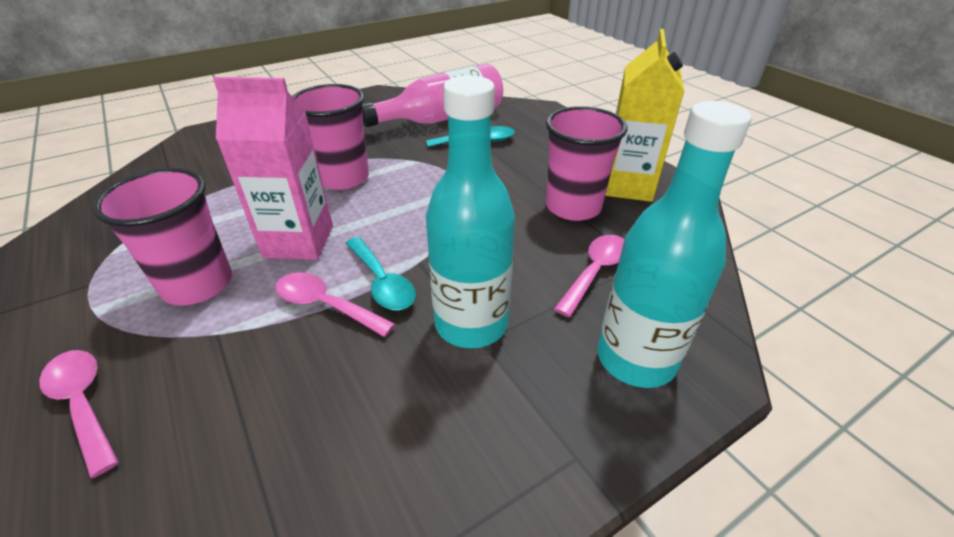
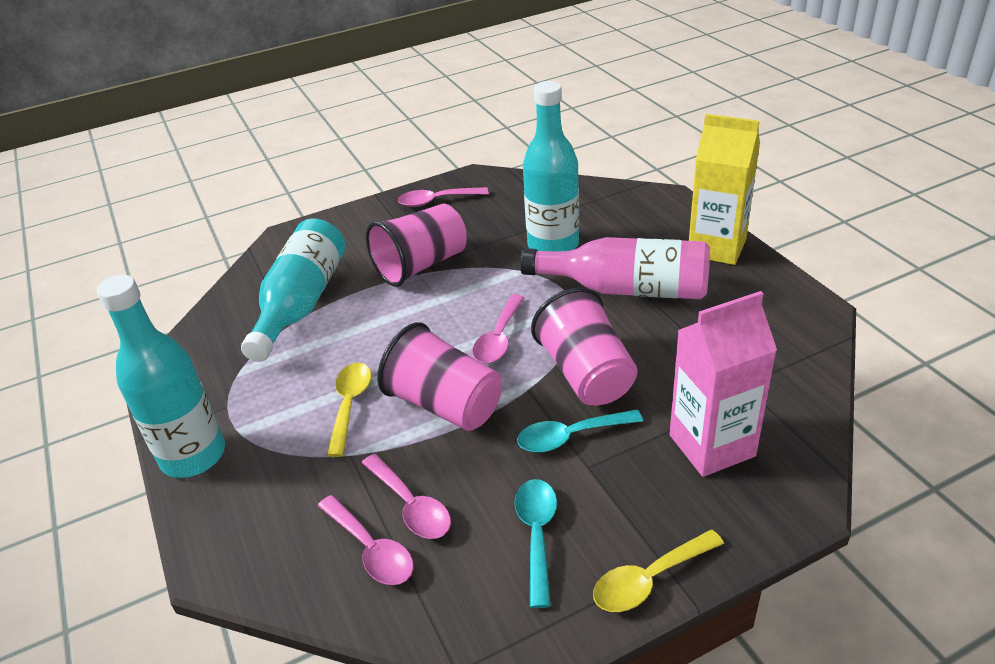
pink spoon: 3 -> 4
turquoise bottle: 2 -> 3
yellow spoon: 0 -> 2

